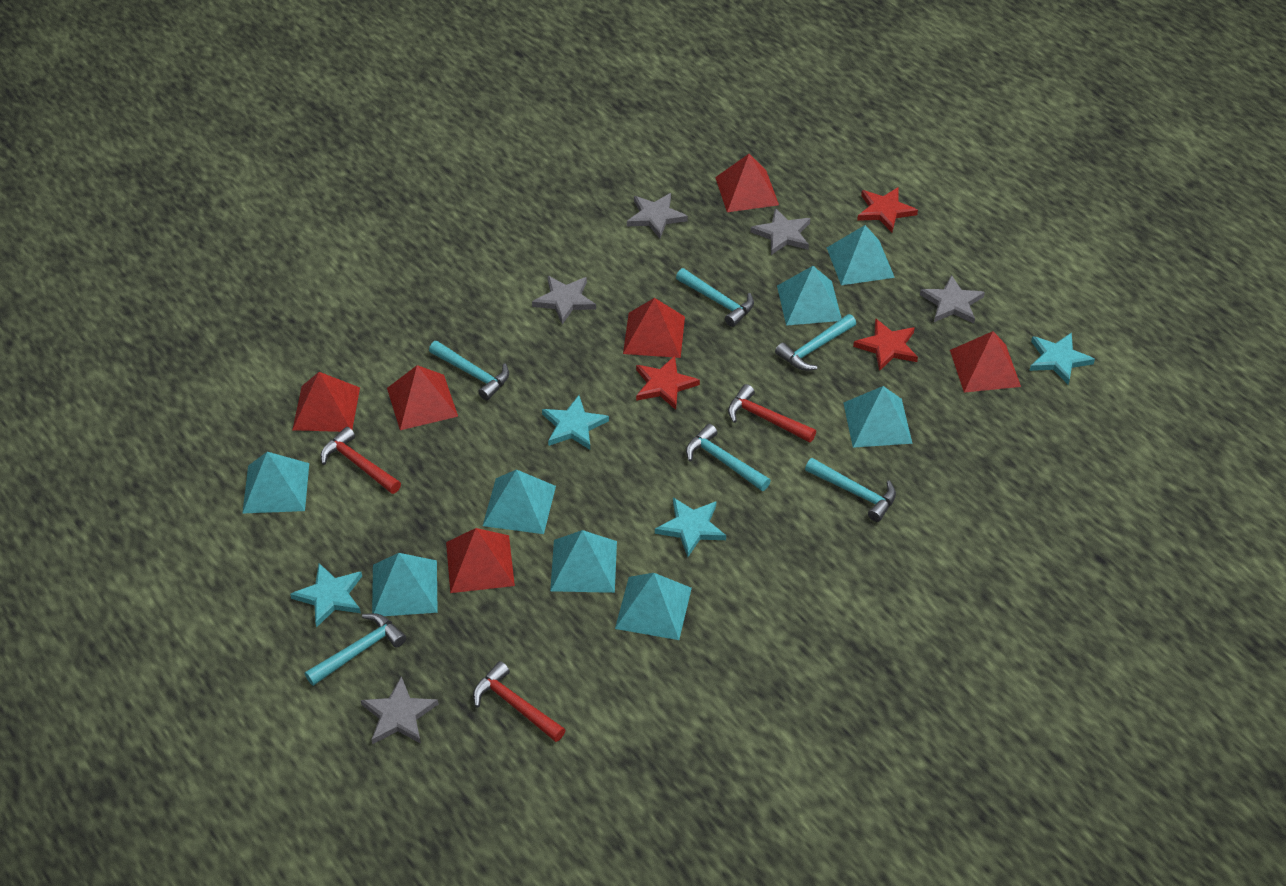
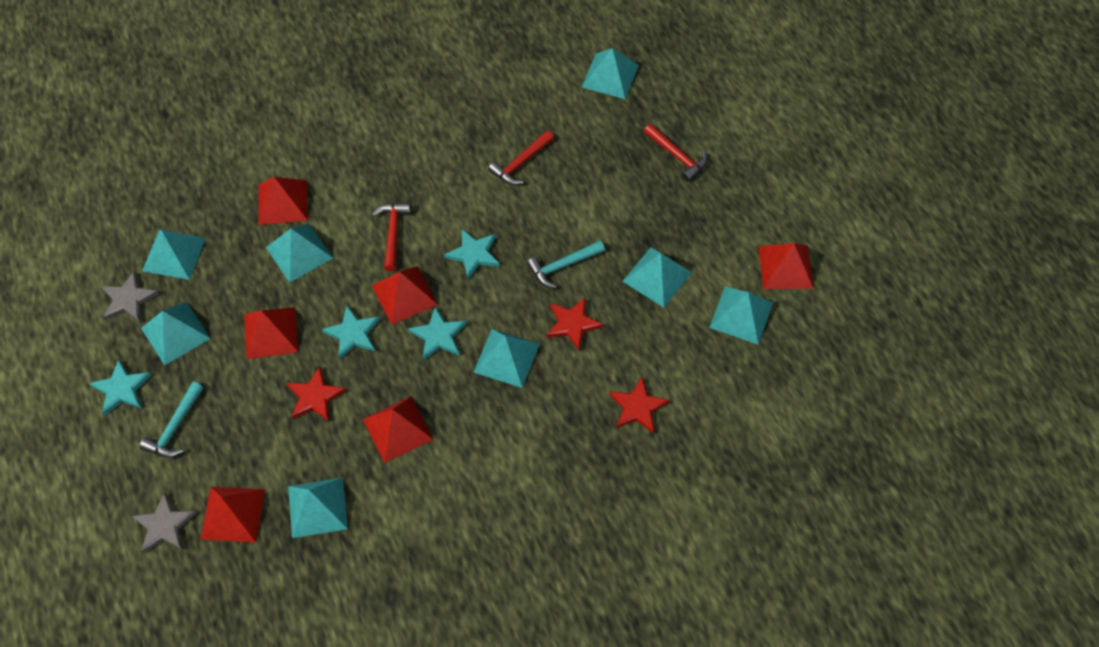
grey star: 5 -> 2
turquoise hammer: 6 -> 2

